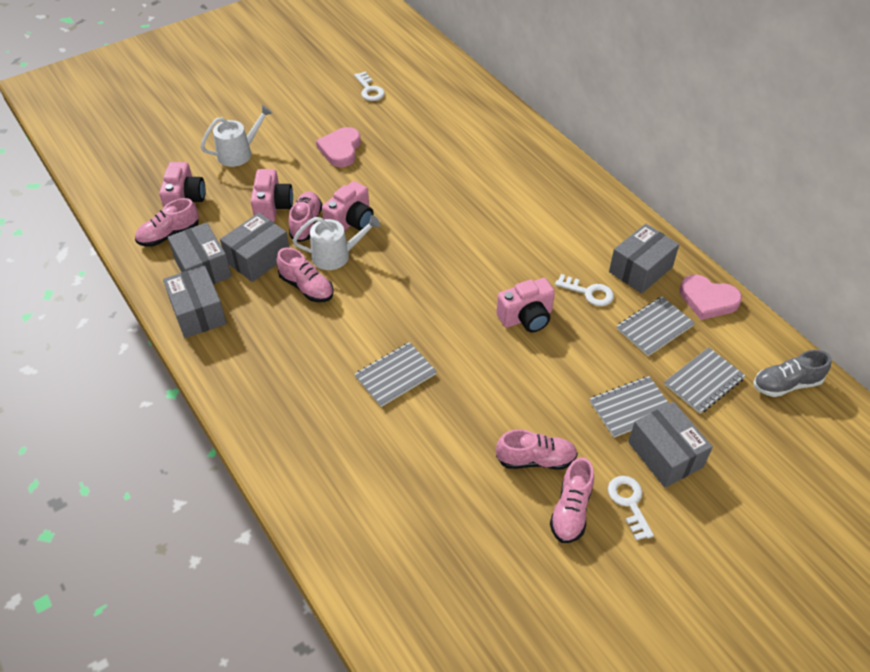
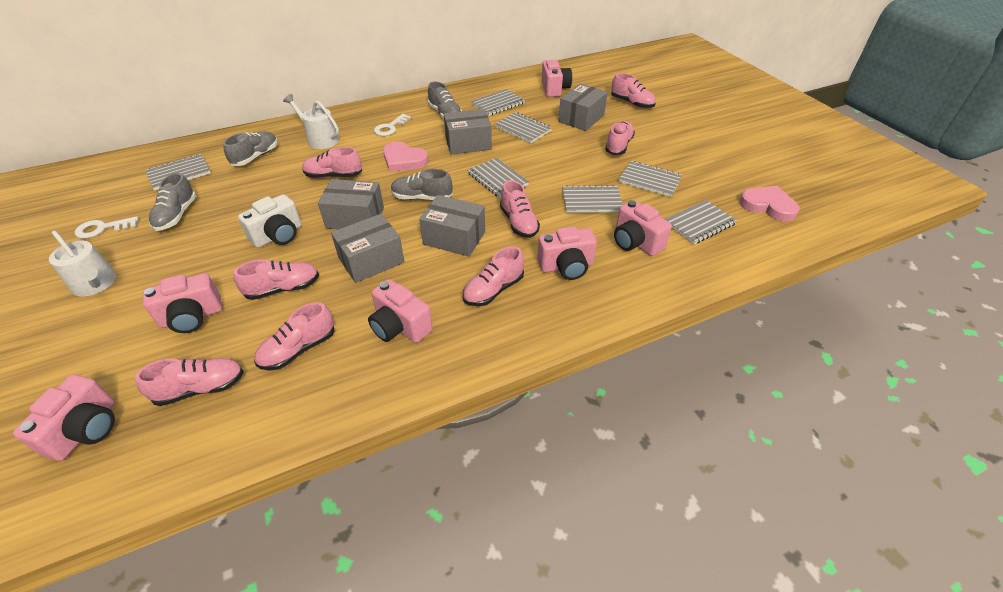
grey notebook: 4 -> 7
grey shoe: 1 -> 4
pink camera: 4 -> 6
pink shoe: 5 -> 8
white camera: 0 -> 1
white key: 3 -> 2

